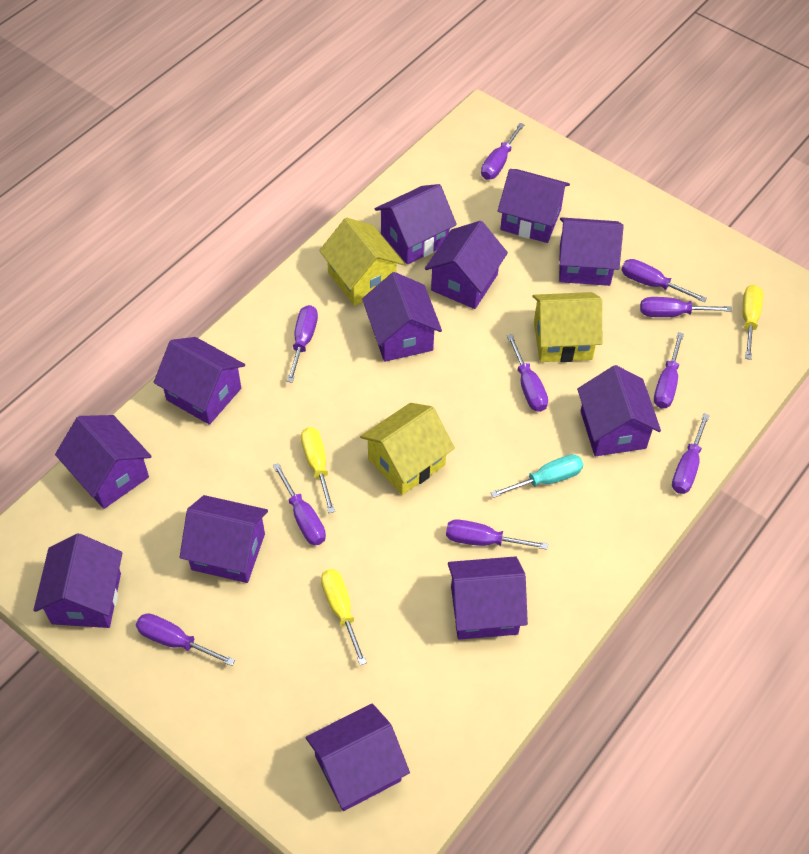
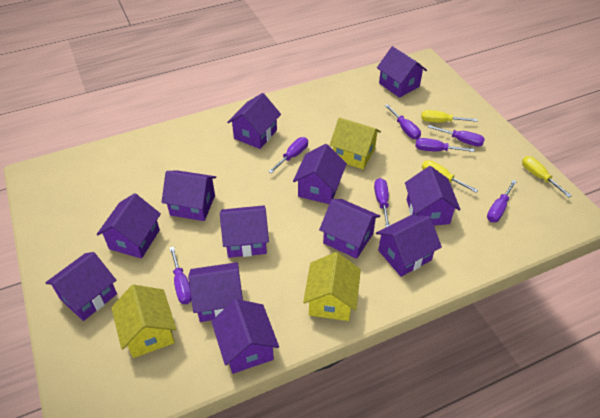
purple screwdriver: 10 -> 7
turquoise screwdriver: 1 -> 0

